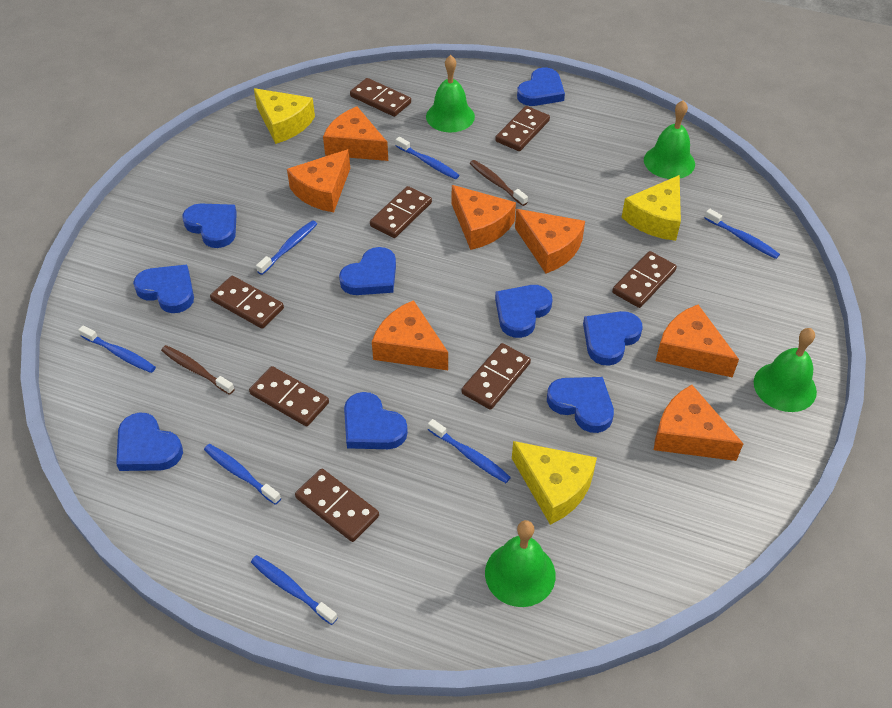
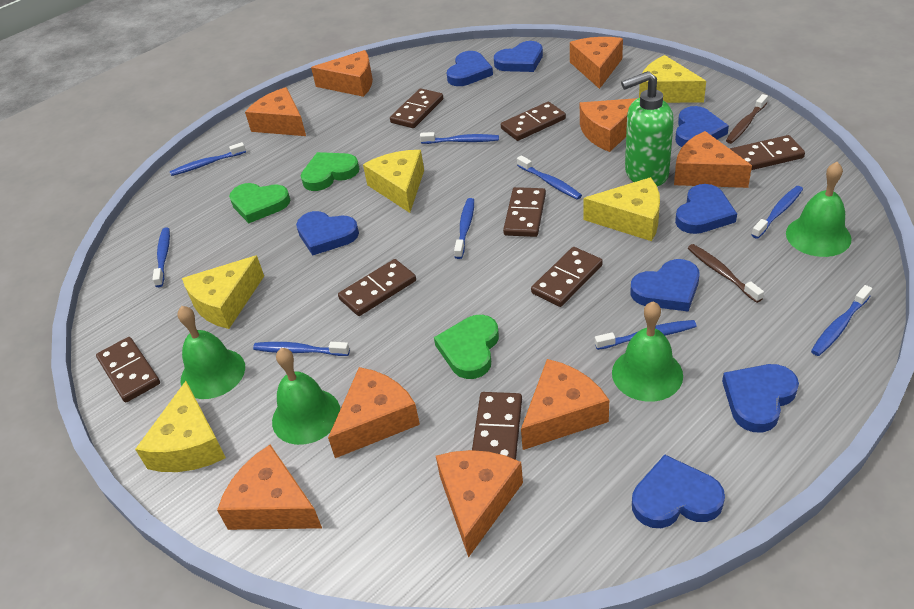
blue heart: 9 -> 8
blue toothbrush: 7 -> 9
green heart: 0 -> 3
green soap dispenser: 0 -> 1
orange cheese: 7 -> 9
yellow cheese: 3 -> 5

